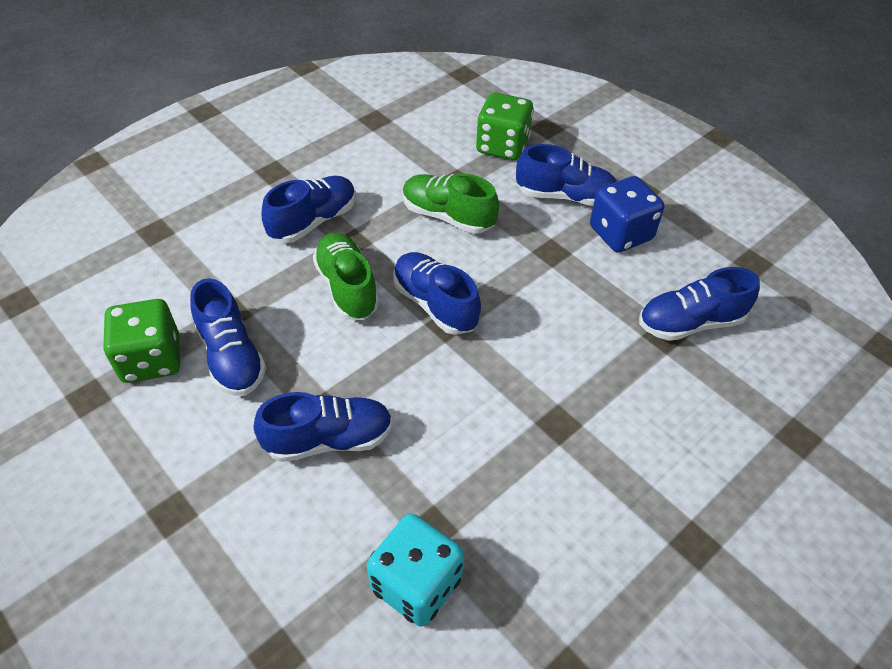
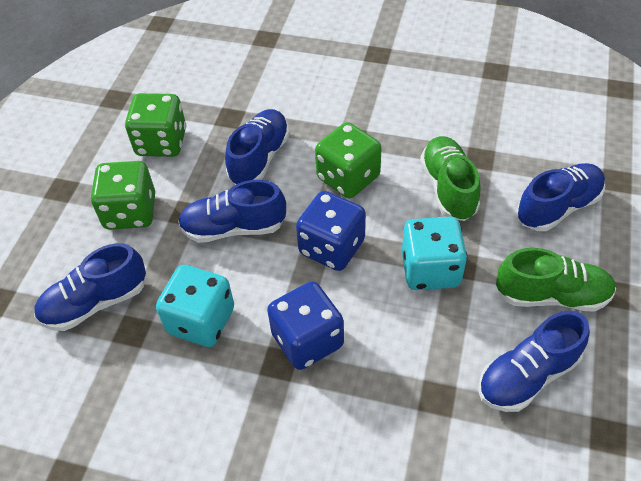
blue dice: 1 -> 2
blue shoe: 6 -> 5
green dice: 2 -> 3
turquoise dice: 1 -> 2

